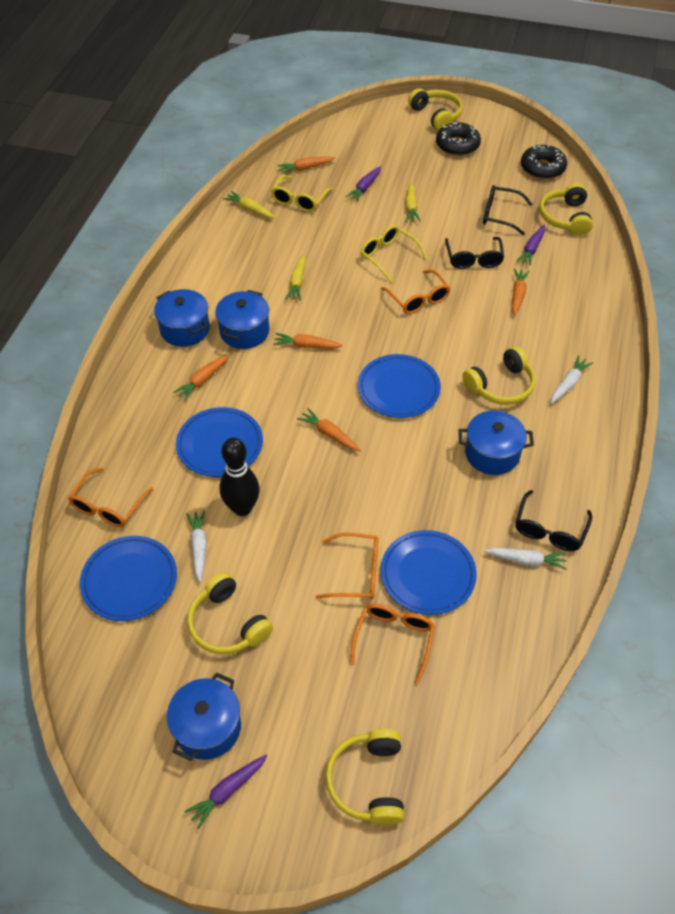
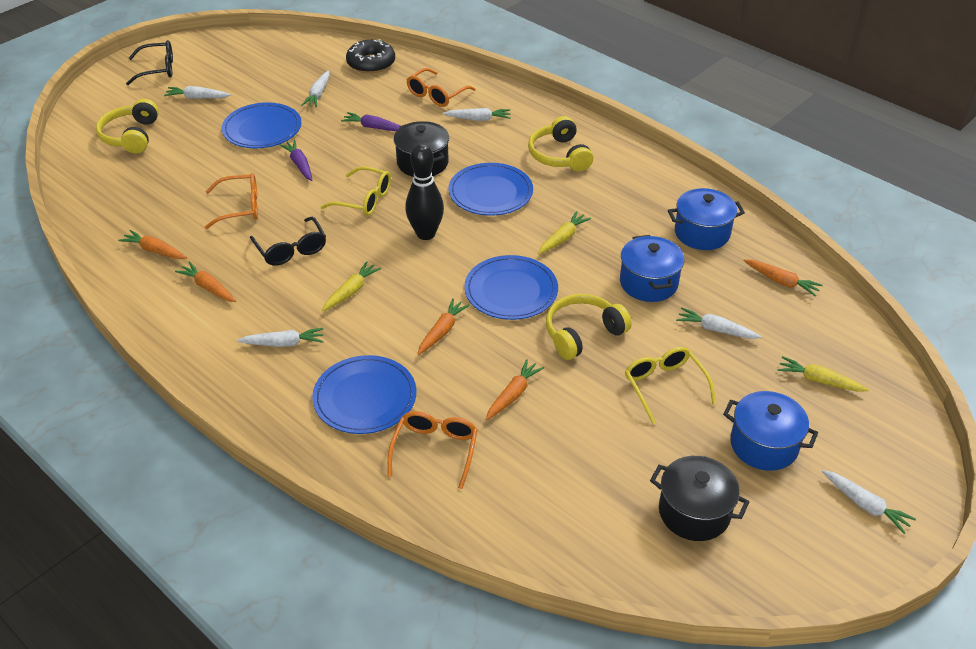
black donut: 2 -> 1
black glasses: 3 -> 2
black pot: 0 -> 2
blue pot: 4 -> 3
orange glasses: 4 -> 3
purple carrot: 3 -> 2
white carrot: 3 -> 6
yellow headphones: 5 -> 3

